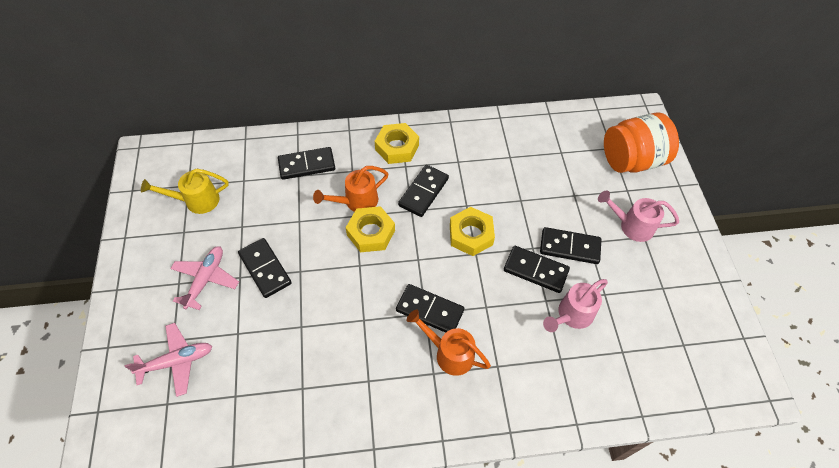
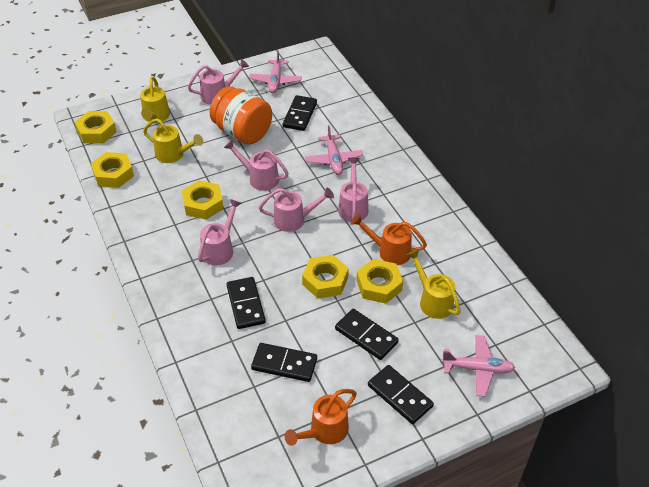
black domino: 6 -> 5
pink plane: 2 -> 3
pink watering can: 2 -> 5
yellow nut: 3 -> 5
yellow watering can: 1 -> 3

